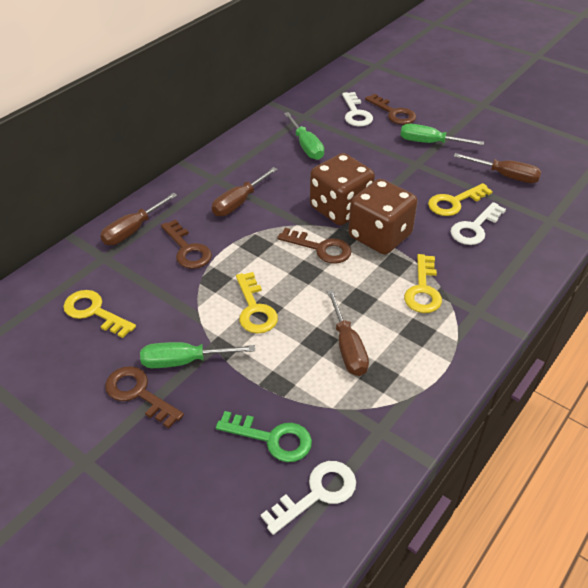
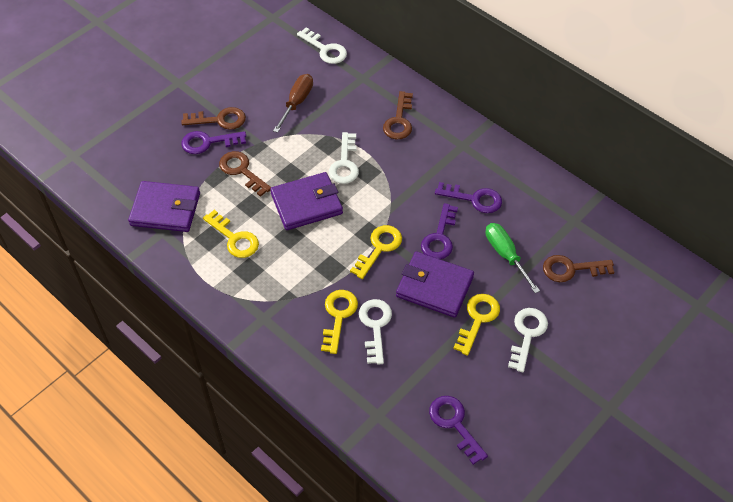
brown dice: 2 -> 0
brown screwdriver: 4 -> 1
green key: 1 -> 0
green screwdriver: 3 -> 1
purple key: 0 -> 4
purple wallet: 0 -> 3
white key: 3 -> 4

